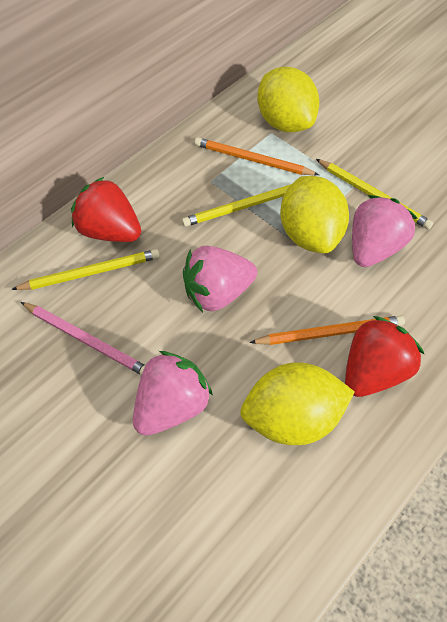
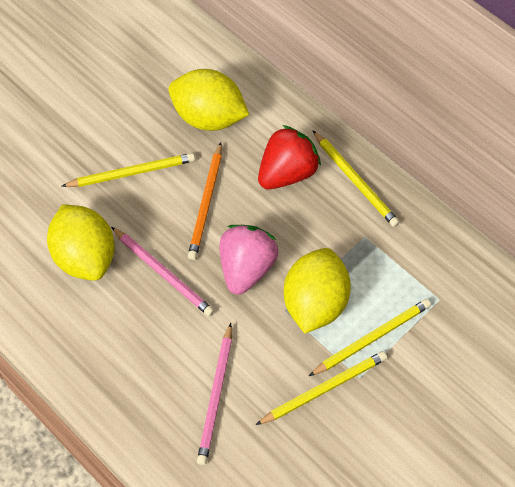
orange pencil: 2 -> 1
pink pencil: 1 -> 2
pink strawberry: 3 -> 1
red strawberry: 2 -> 1
yellow pencil: 3 -> 4

